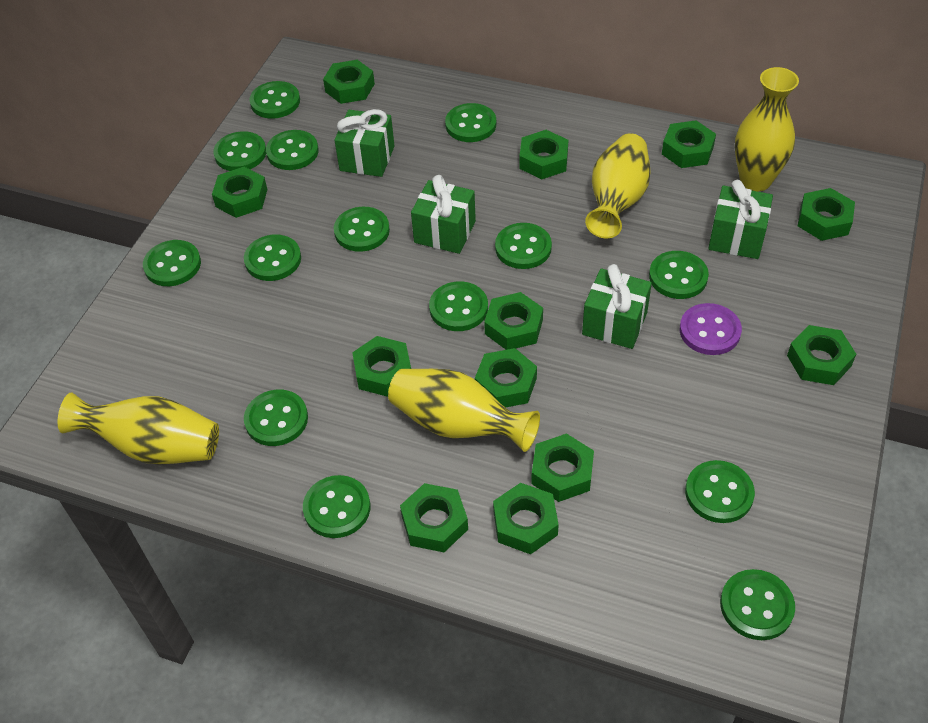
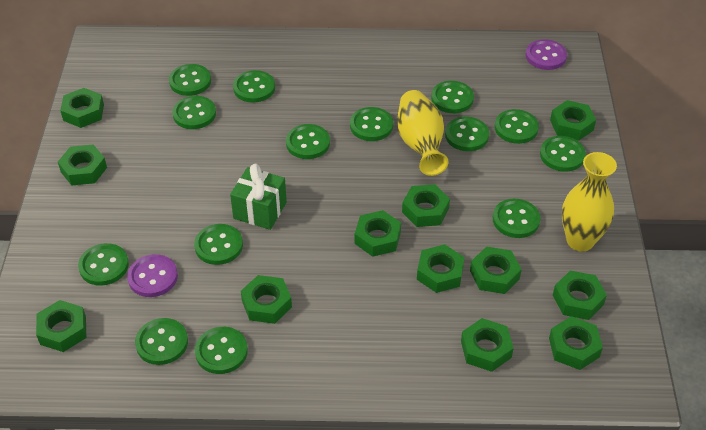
green gift: 4 -> 1
purple button: 1 -> 2
yellow vase: 4 -> 2

